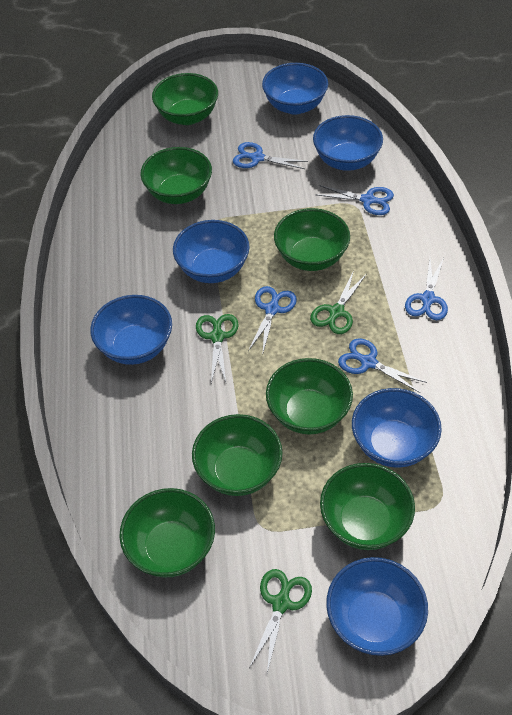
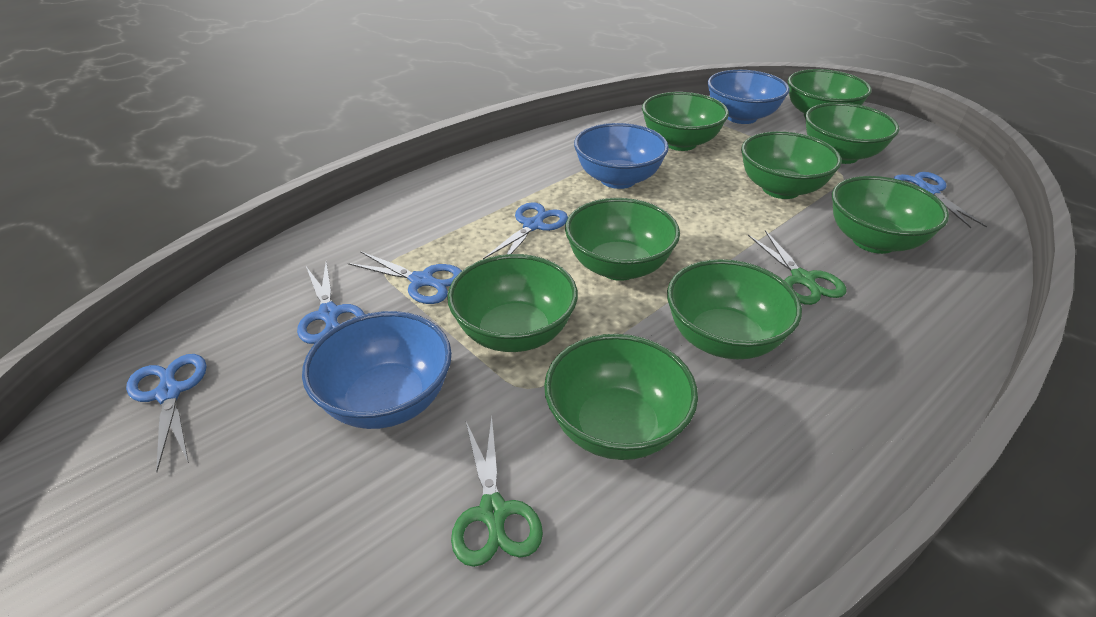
blue bowl: 6 -> 3
green bowl: 7 -> 9
green scissors: 3 -> 2

